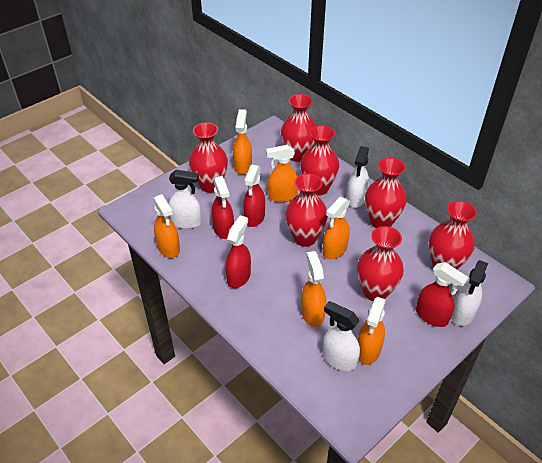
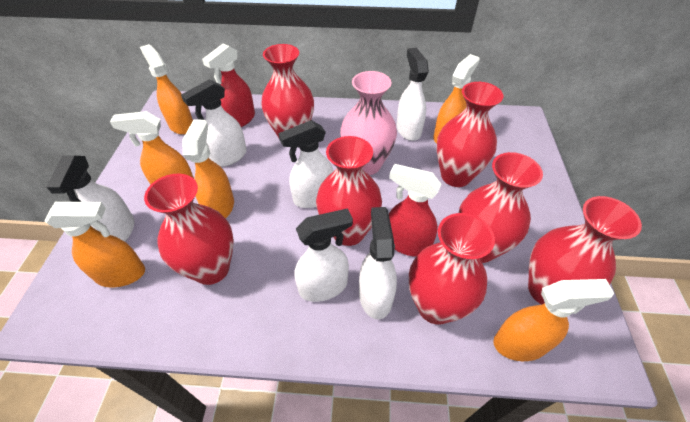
pink vase: 0 -> 1
red spray bottle: 4 -> 2
white spray bottle: 4 -> 6

